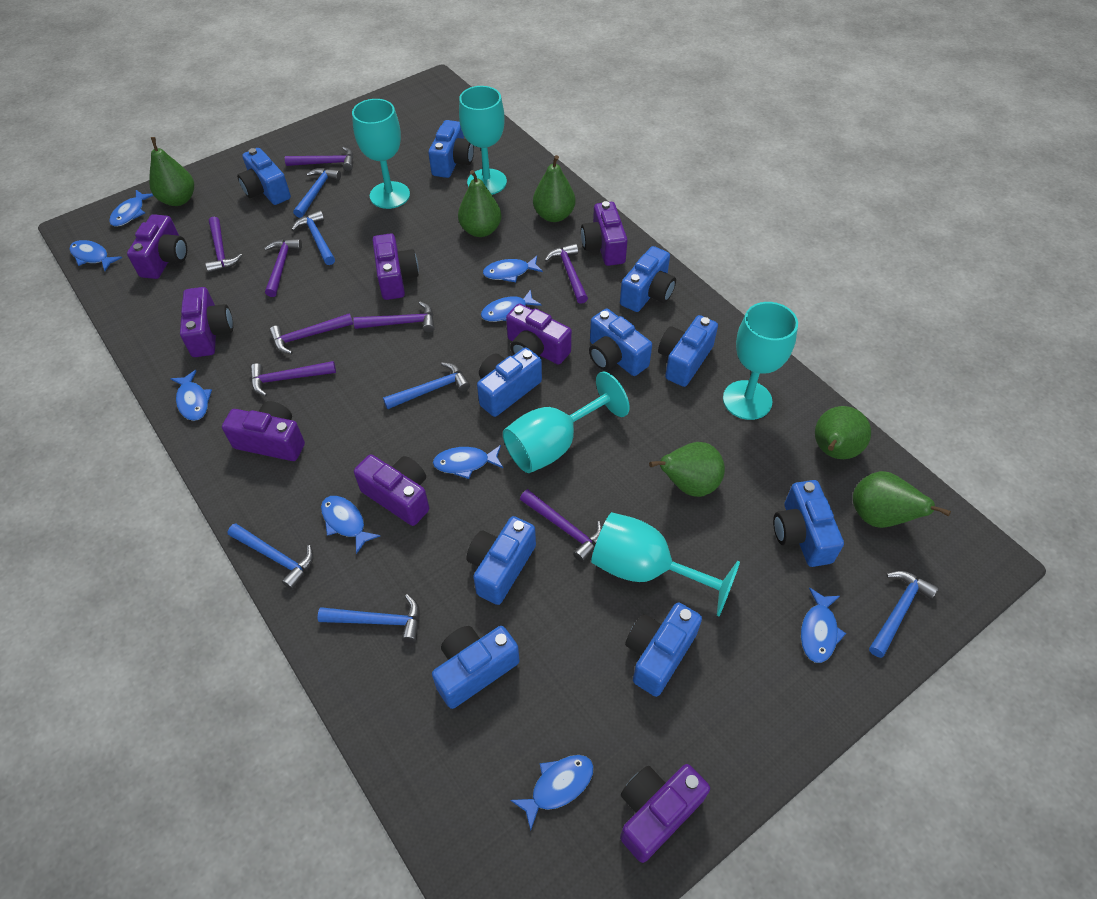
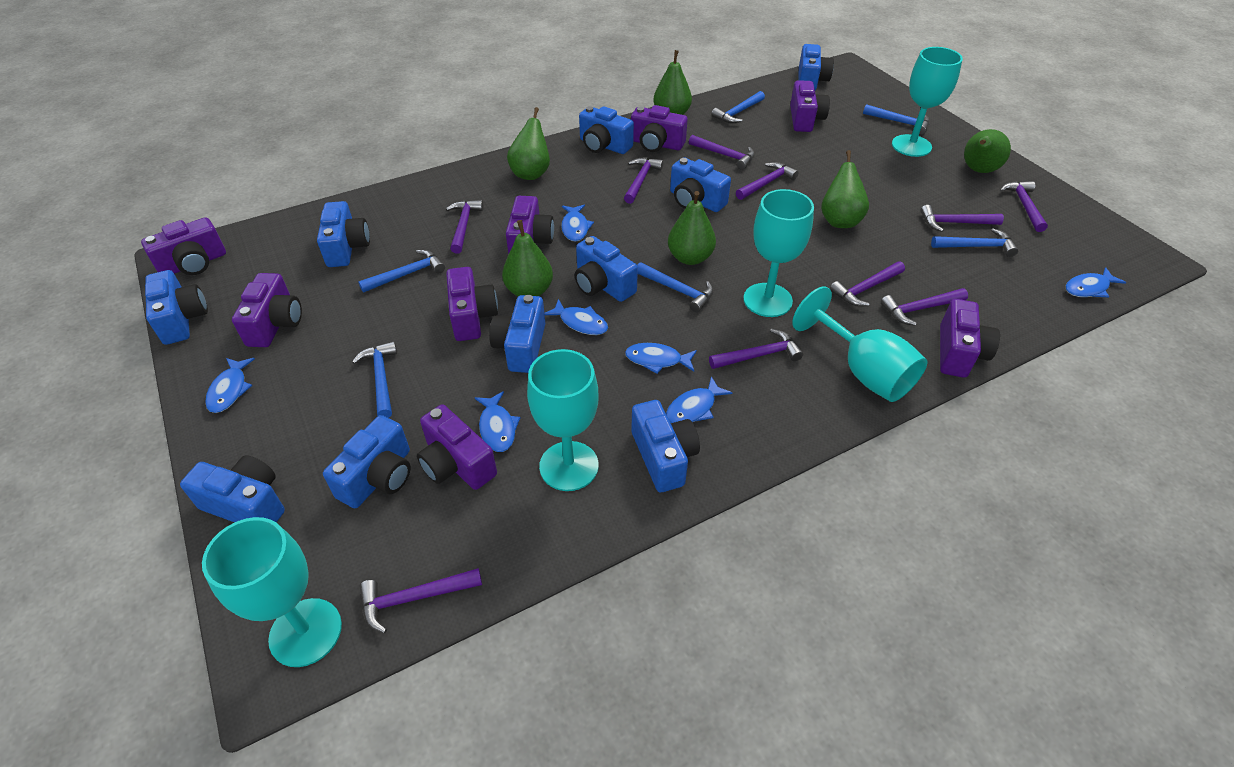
blue fish: 9 -> 7
purple hammer: 8 -> 10

